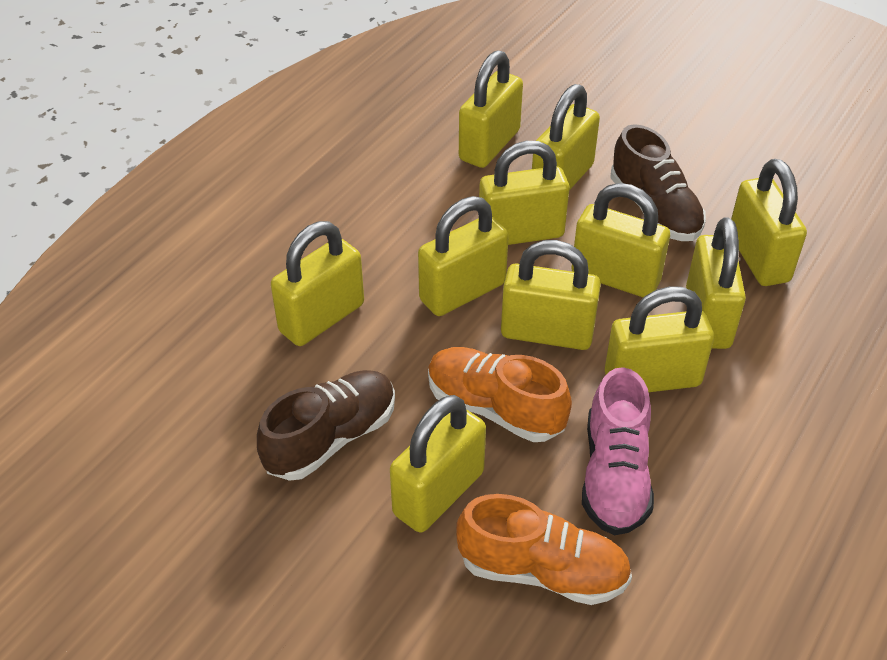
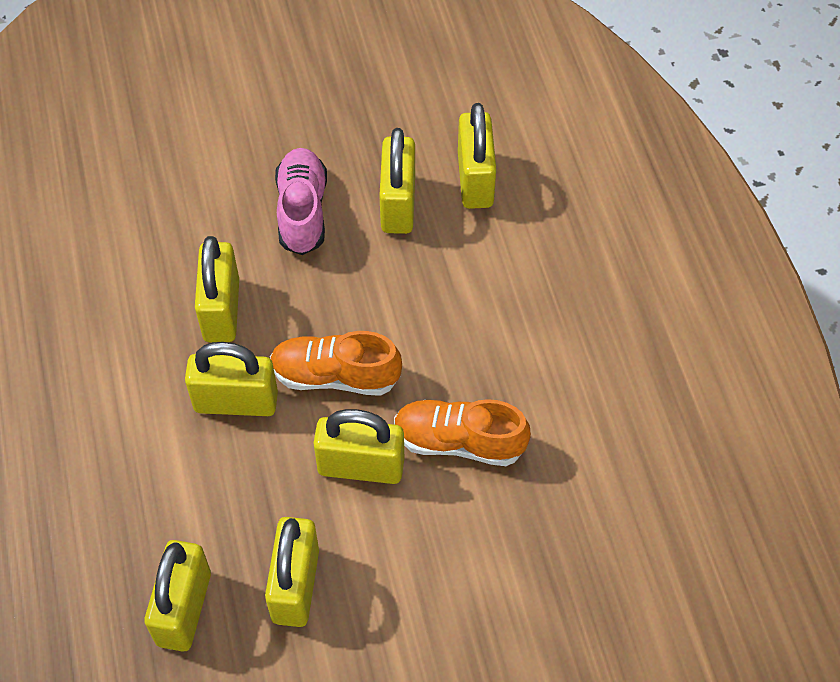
brown shoe: 2 -> 0
yellow padlock: 11 -> 7

